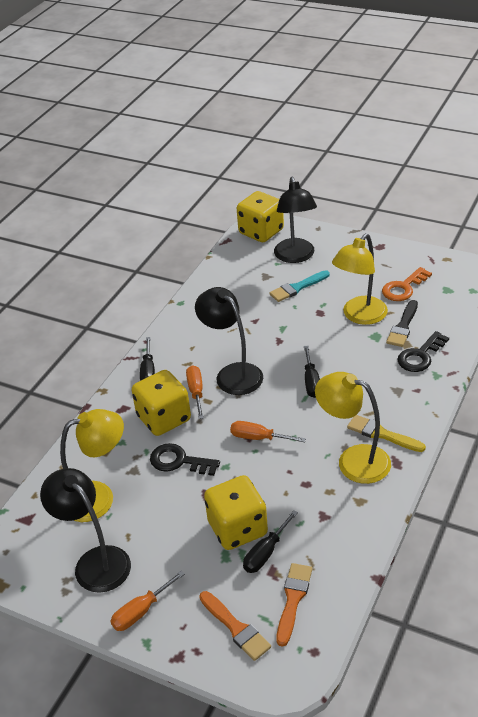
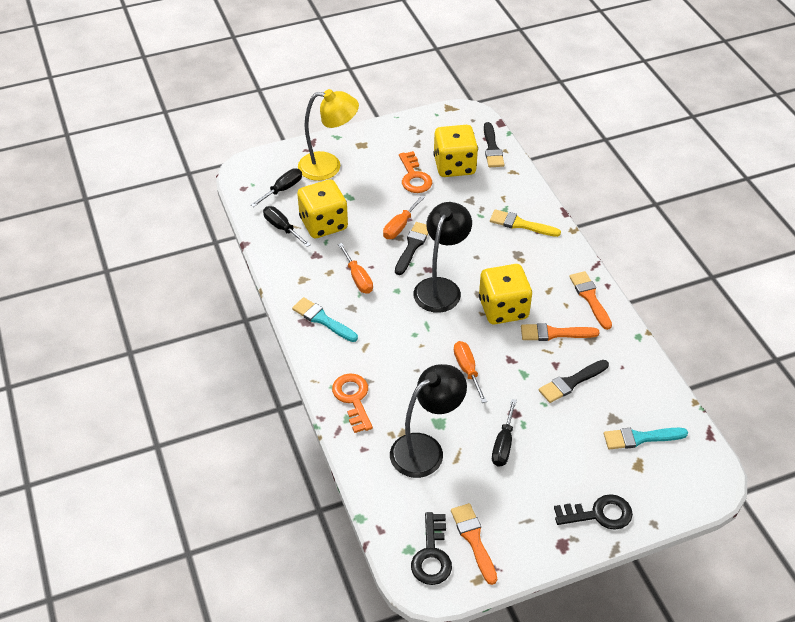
black brush: 1 -> 3
black lamp: 3 -> 2
orange brush: 2 -> 3
orange key: 1 -> 2
turquoise brush: 1 -> 2
yellow lamp: 3 -> 1

